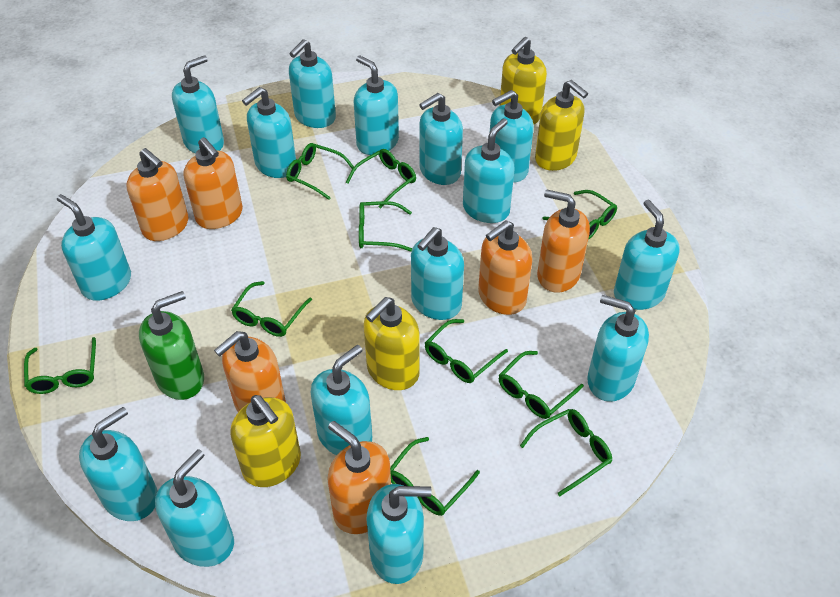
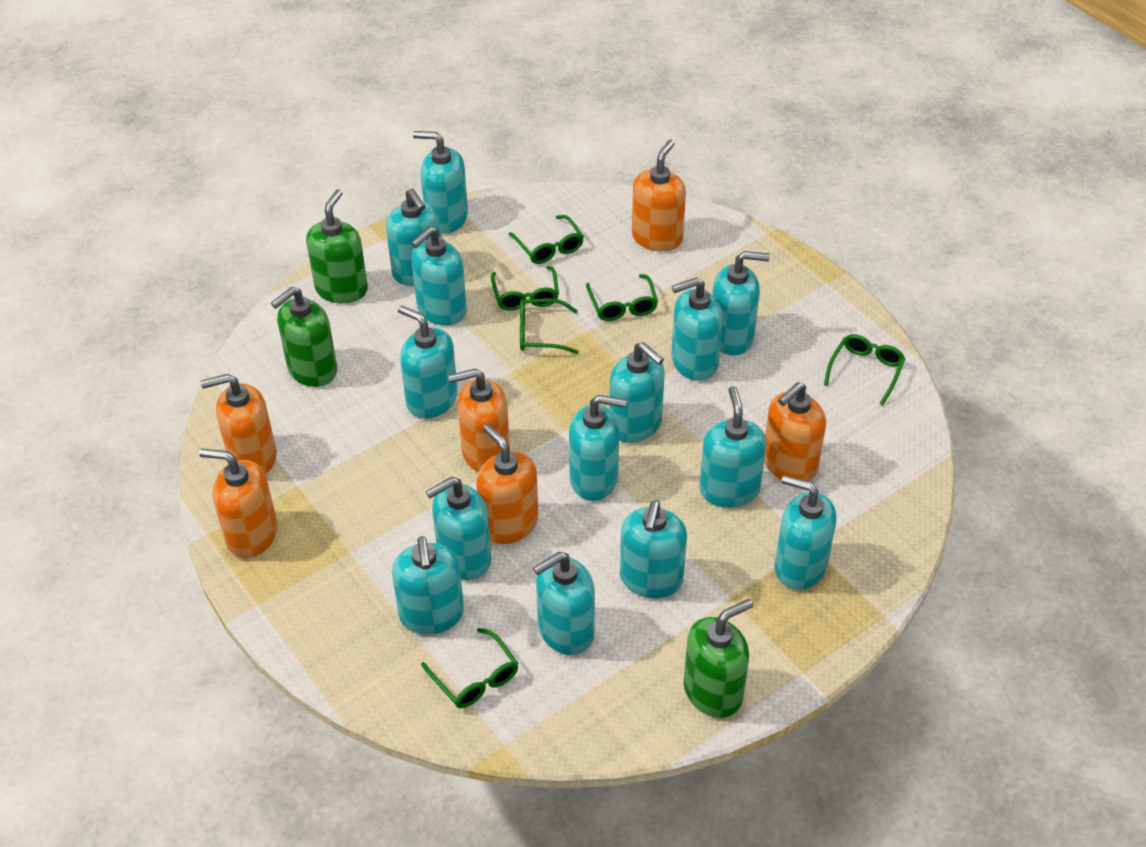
green glasses: 10 -> 6
green soap dispenser: 1 -> 3
turquoise soap dispenser: 15 -> 14
yellow soap dispenser: 4 -> 0

